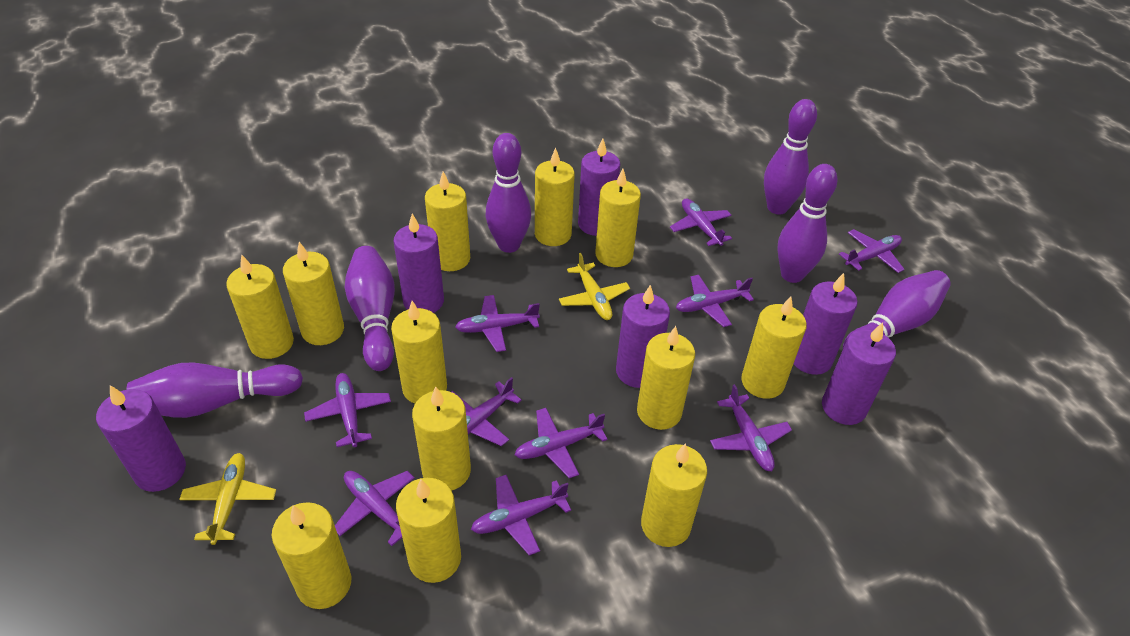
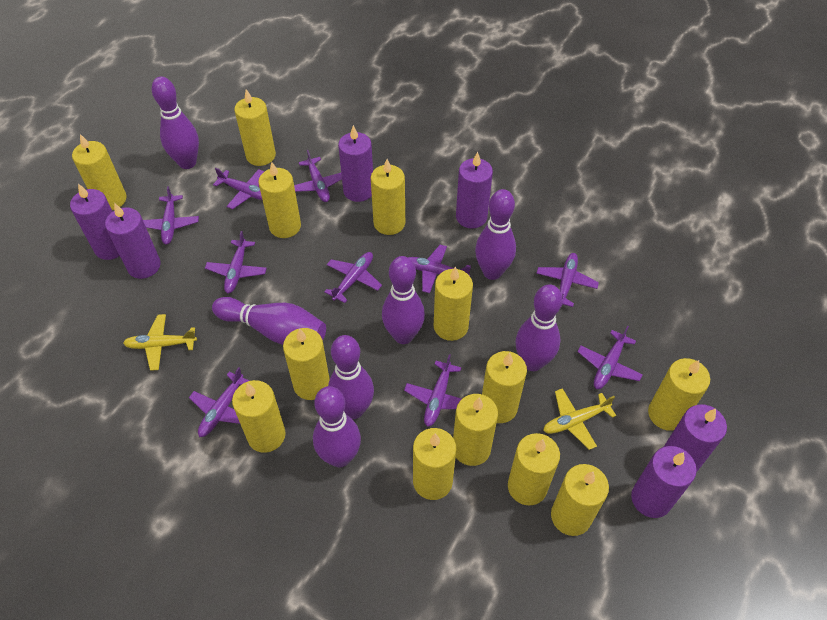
purple bowling pin: 6 -> 7
yellow candle: 12 -> 13

